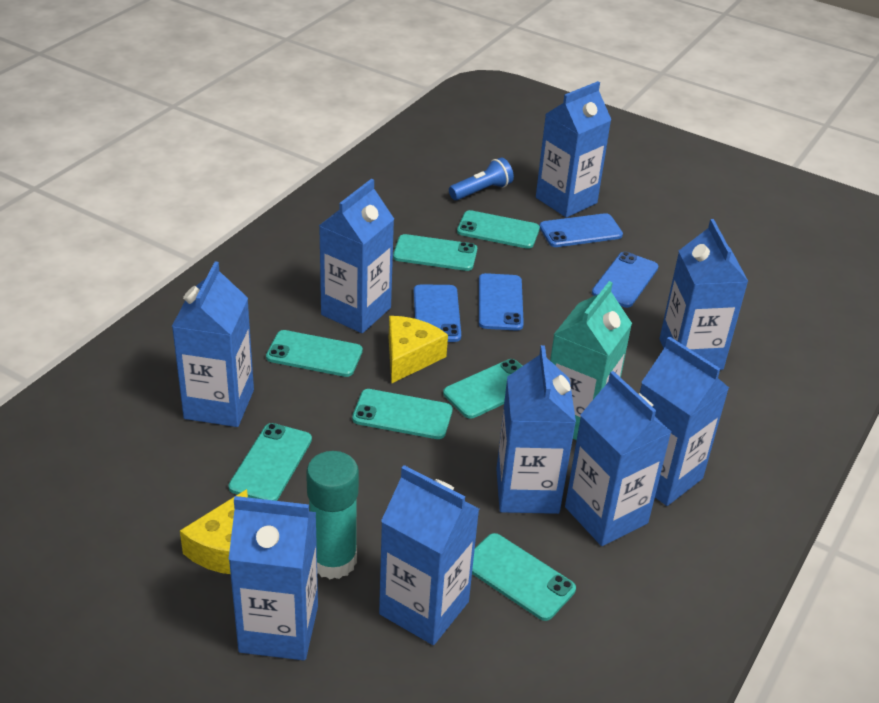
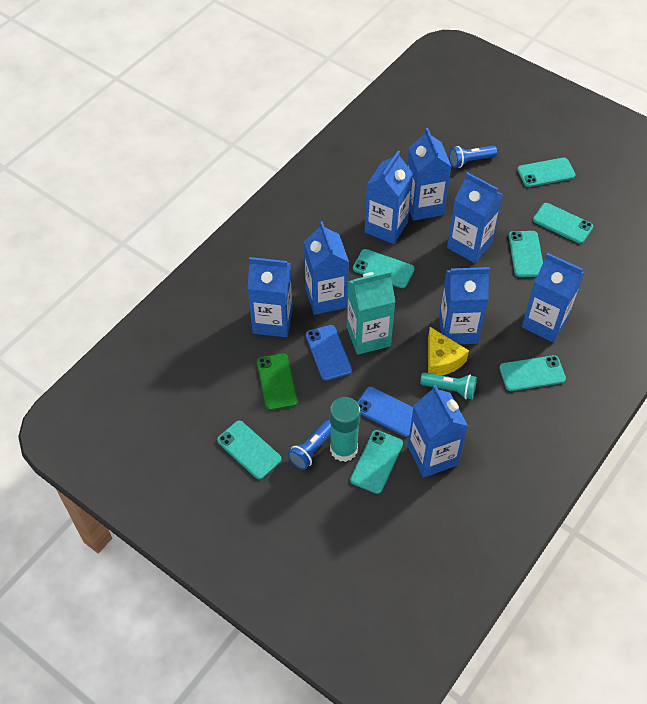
blue carton: 9 -> 8
blue flashlight: 1 -> 2
blue phone: 4 -> 2
green phone: 0 -> 1
turquoise flashlight: 0 -> 1
yellow cheese: 2 -> 1

